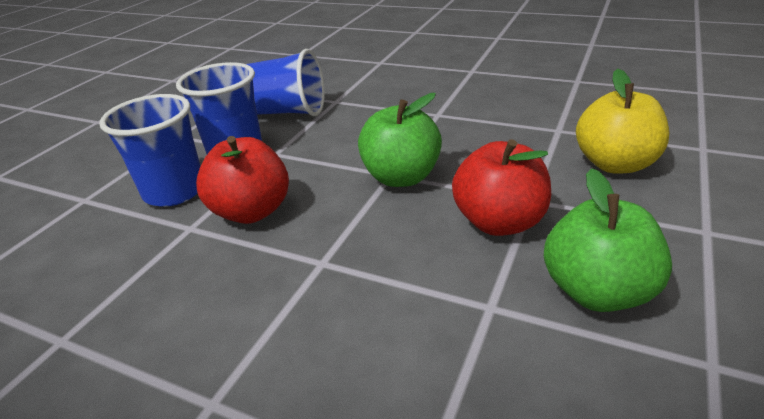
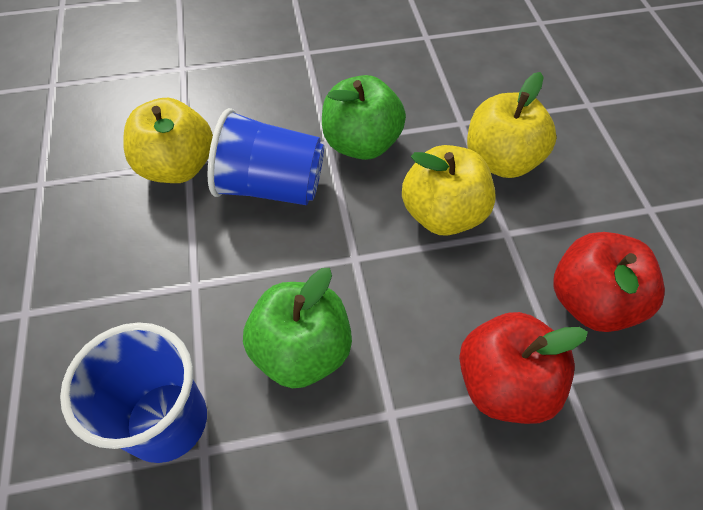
blue cup: 3 -> 2
yellow apple: 1 -> 3

